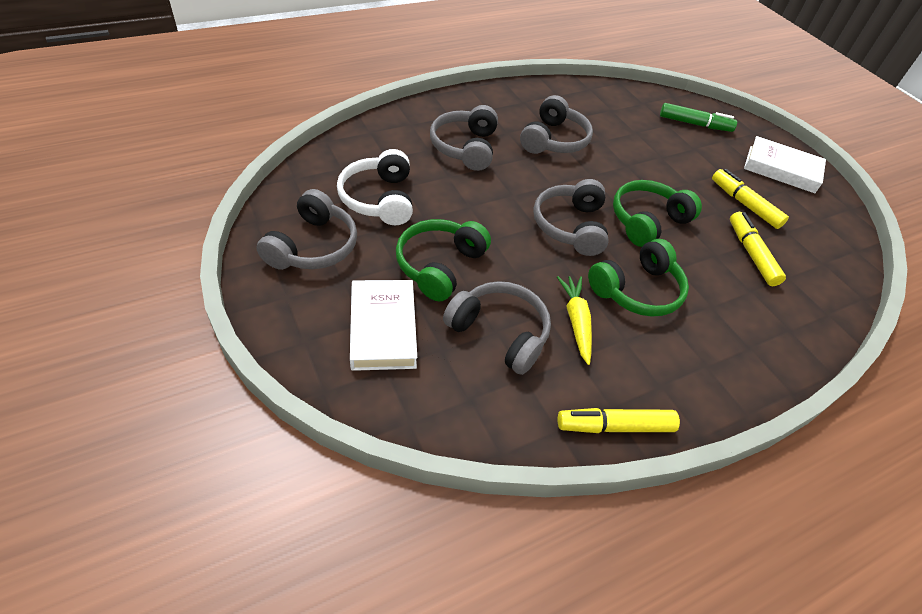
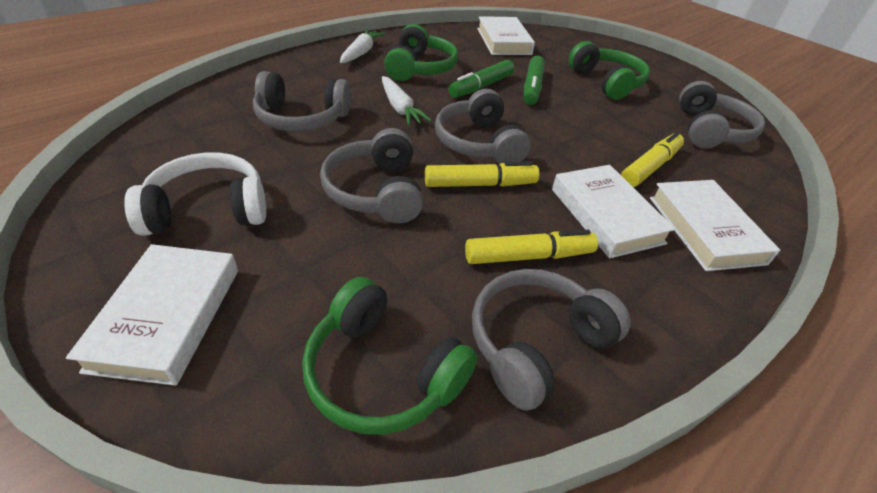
green marker: 1 -> 2
white book: 2 -> 4
white carrot: 0 -> 2
yellow carrot: 1 -> 0

